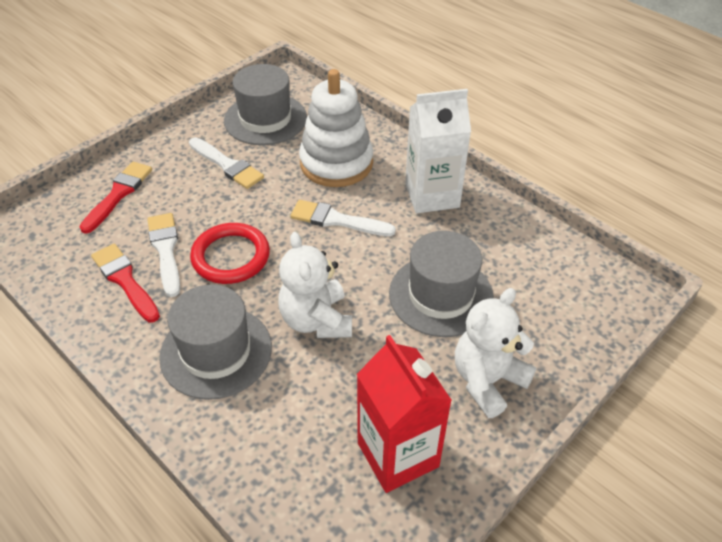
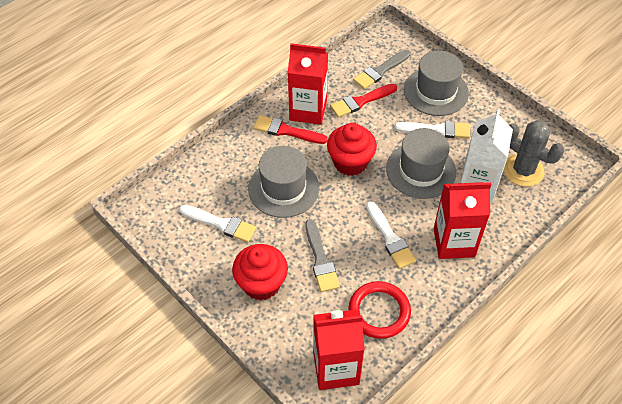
grey brush: 0 -> 2
grey cactus: 0 -> 1
red carton: 1 -> 3
red cupcake: 0 -> 2
white stacking toy: 1 -> 0
white teddy bear: 2 -> 0

